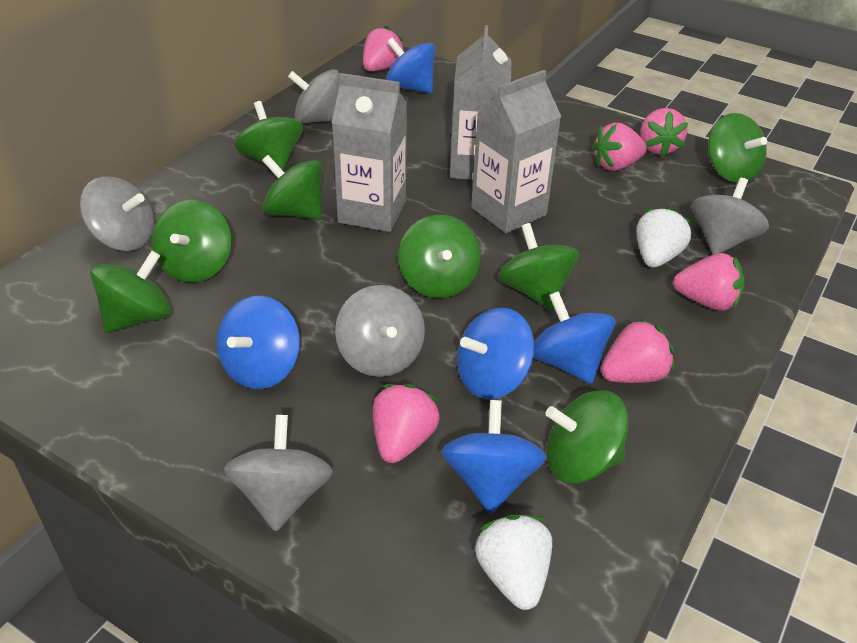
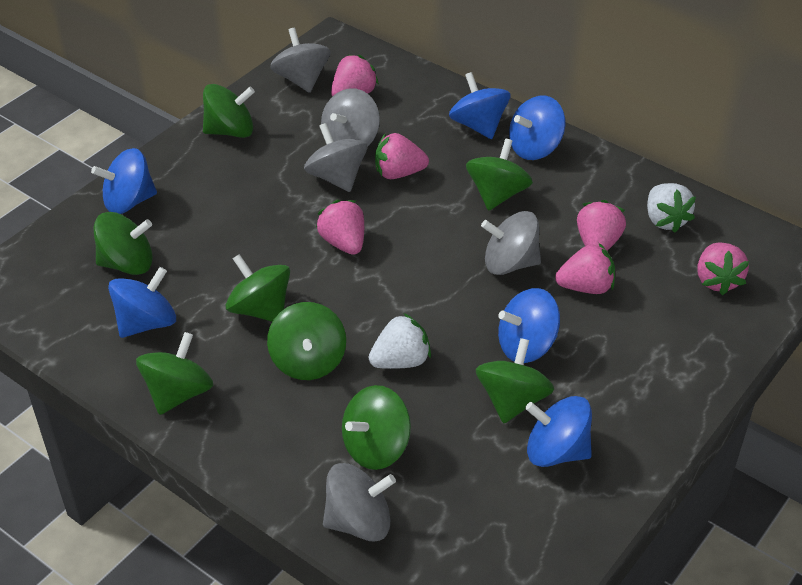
blue spinning top: 5 -> 6
grey carton: 3 -> 0

